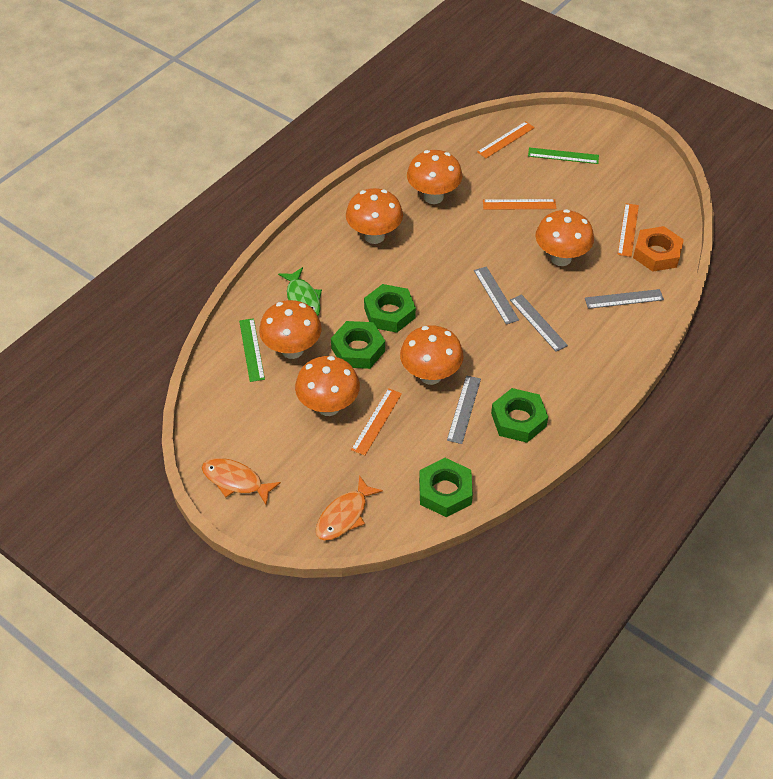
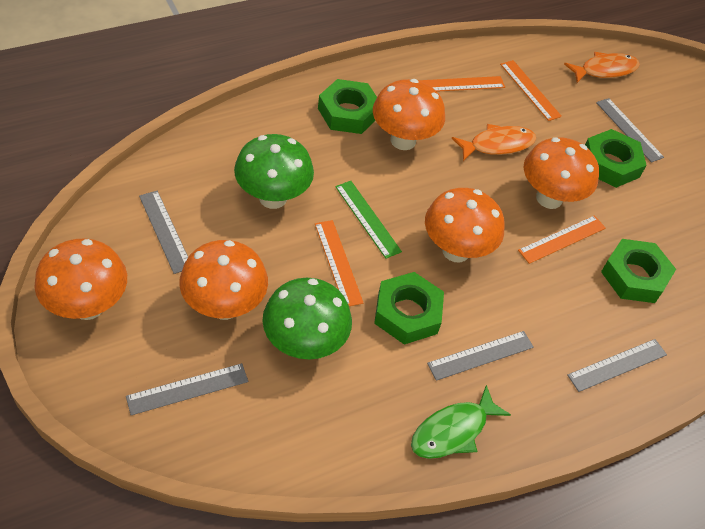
green mushroom: 0 -> 2
green ruler: 2 -> 1
grey ruler: 4 -> 5
orange mushroom: 6 -> 5
orange nut: 1 -> 0

